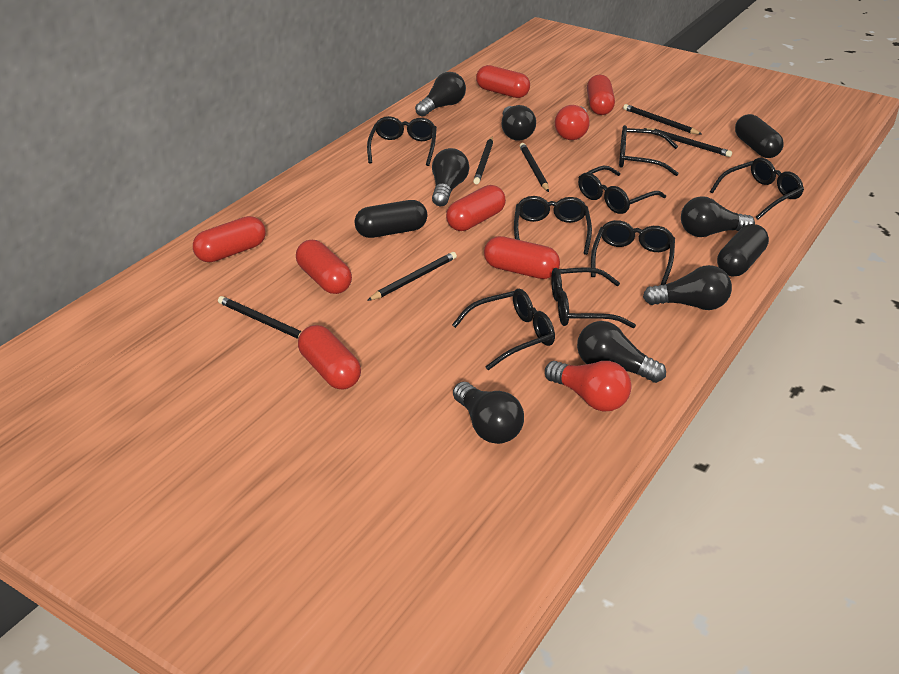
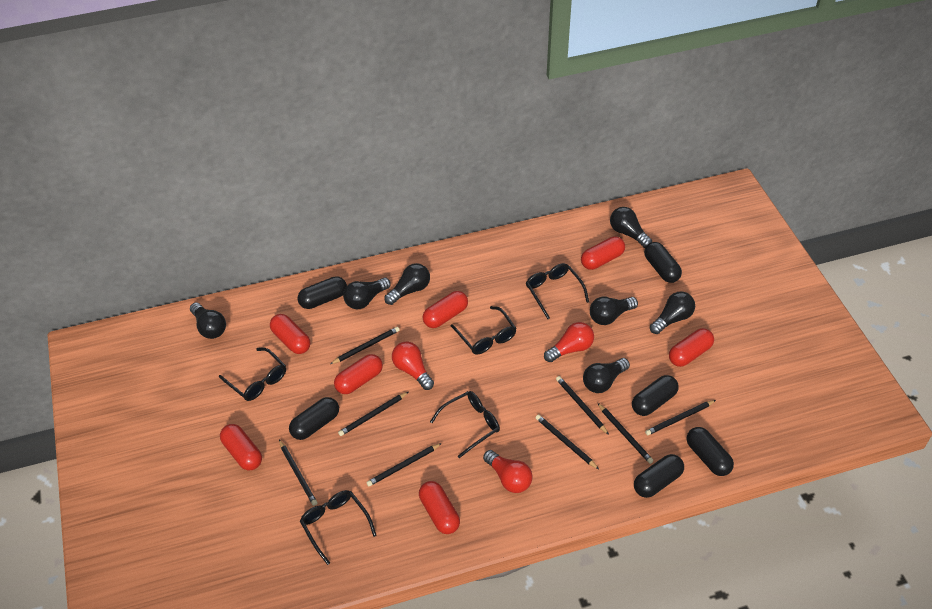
black capsule: 3 -> 6
black glasses: 8 -> 5
black pencil: 6 -> 8
red light bulb: 2 -> 3

